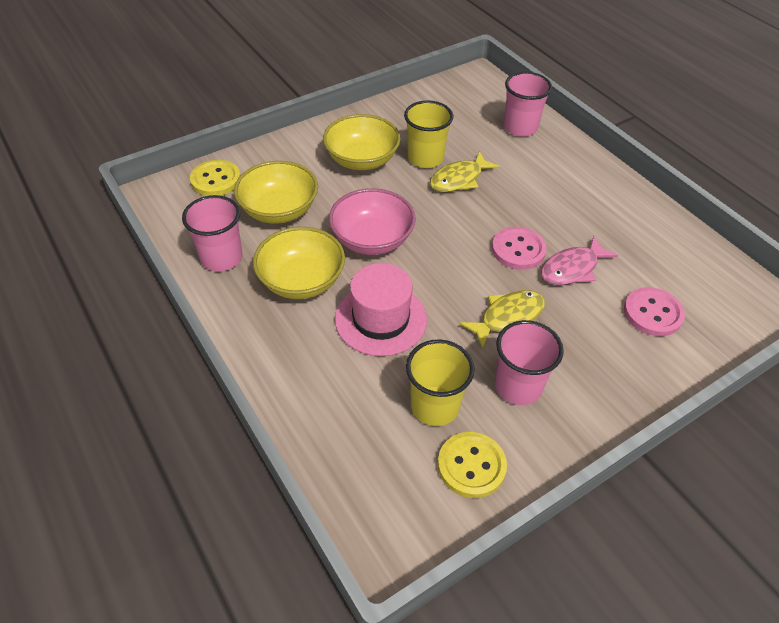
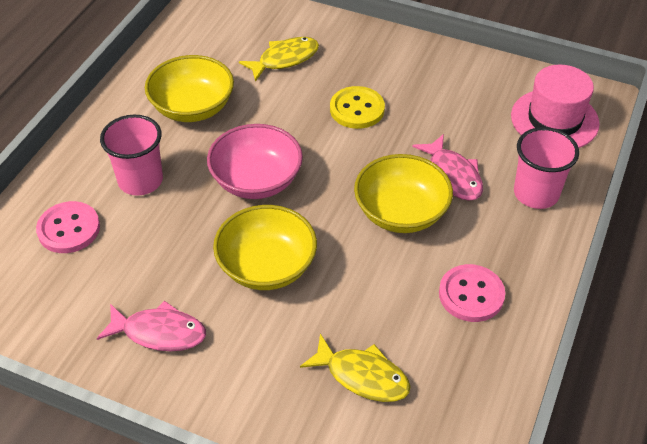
pink cup: 3 -> 2
pink fish: 1 -> 2
yellow button: 2 -> 1
yellow cup: 2 -> 0

